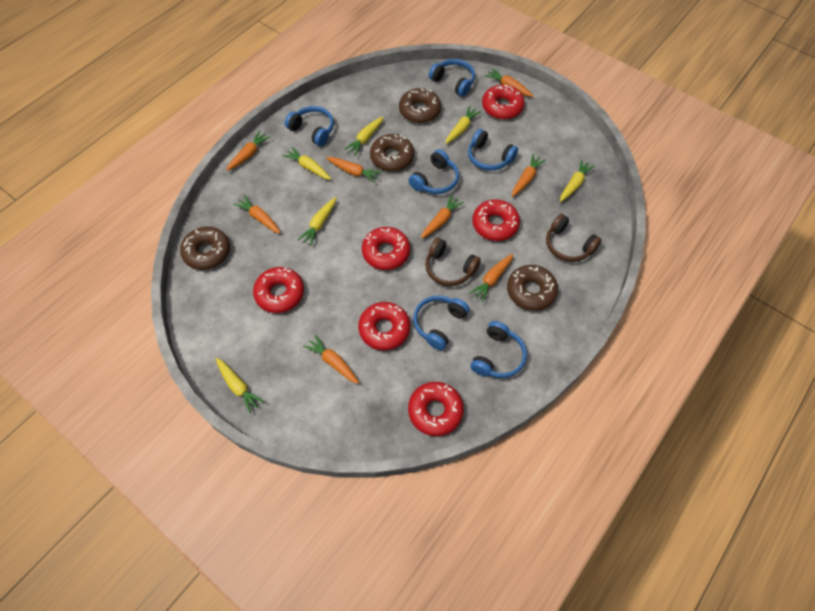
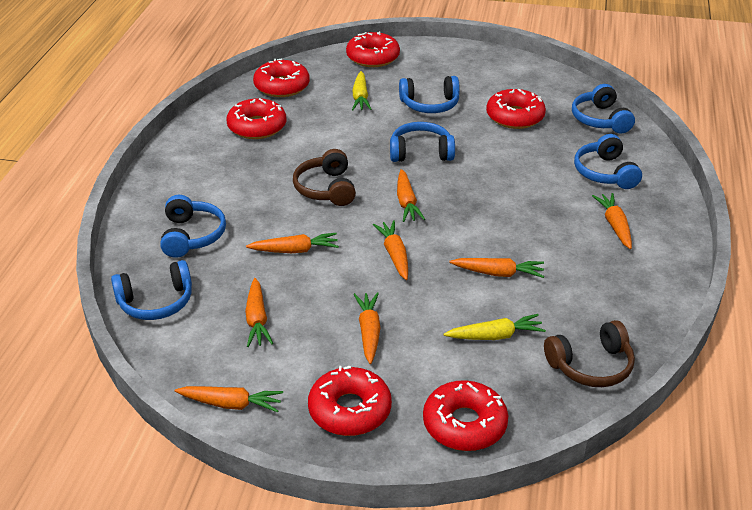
brown donut: 4 -> 0
yellow carrot: 6 -> 2

